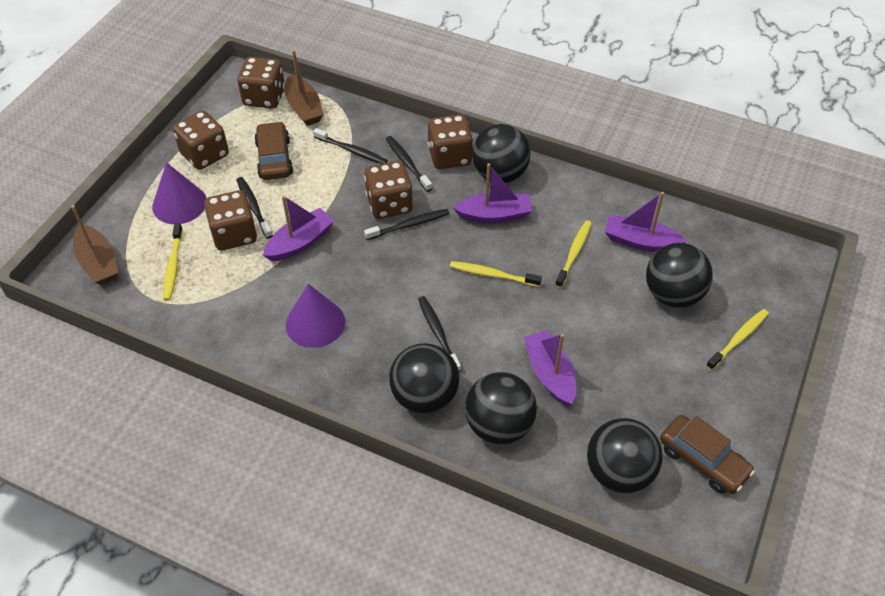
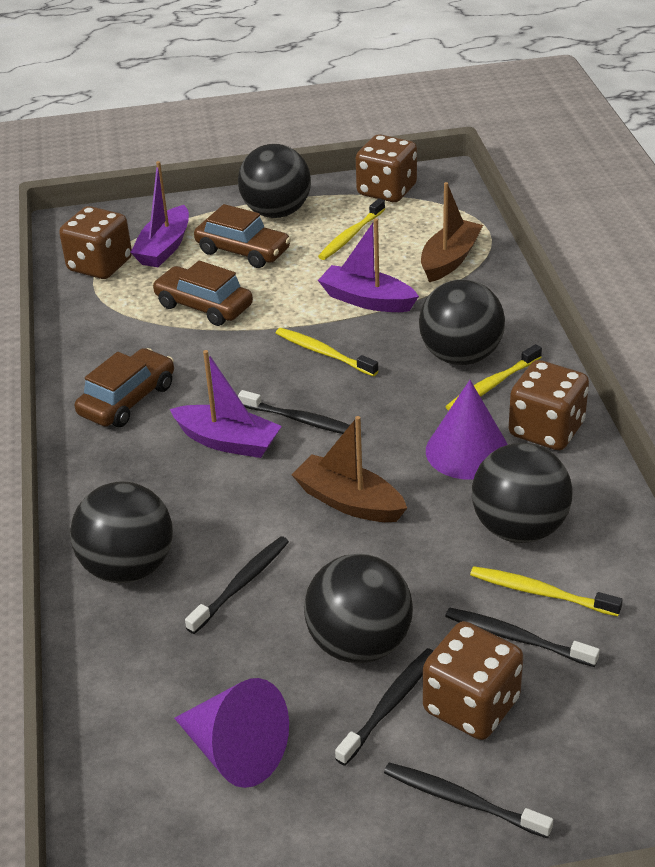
brown car: 2 -> 3
brown dice: 5 -> 4
purple boat: 4 -> 3

